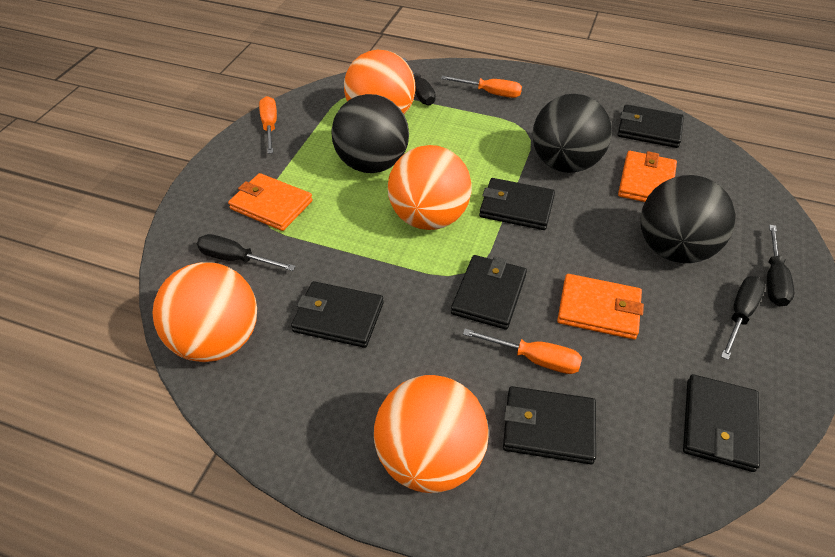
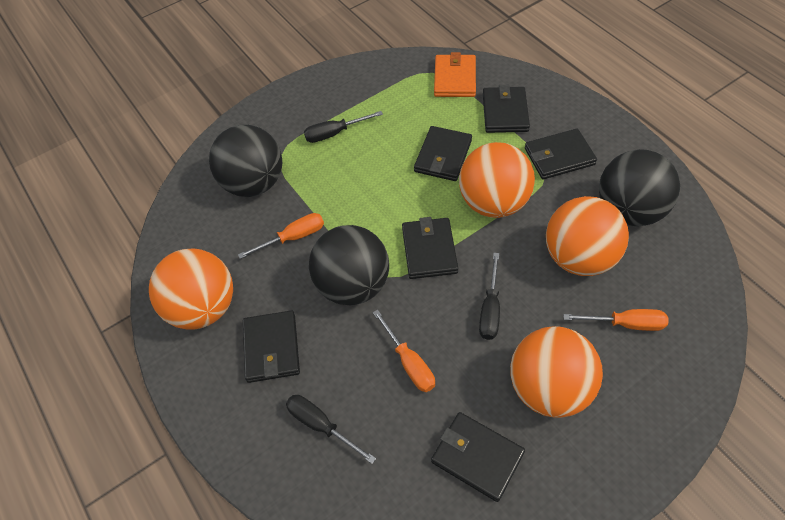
black screwdriver: 4 -> 3
orange wallet: 3 -> 1

